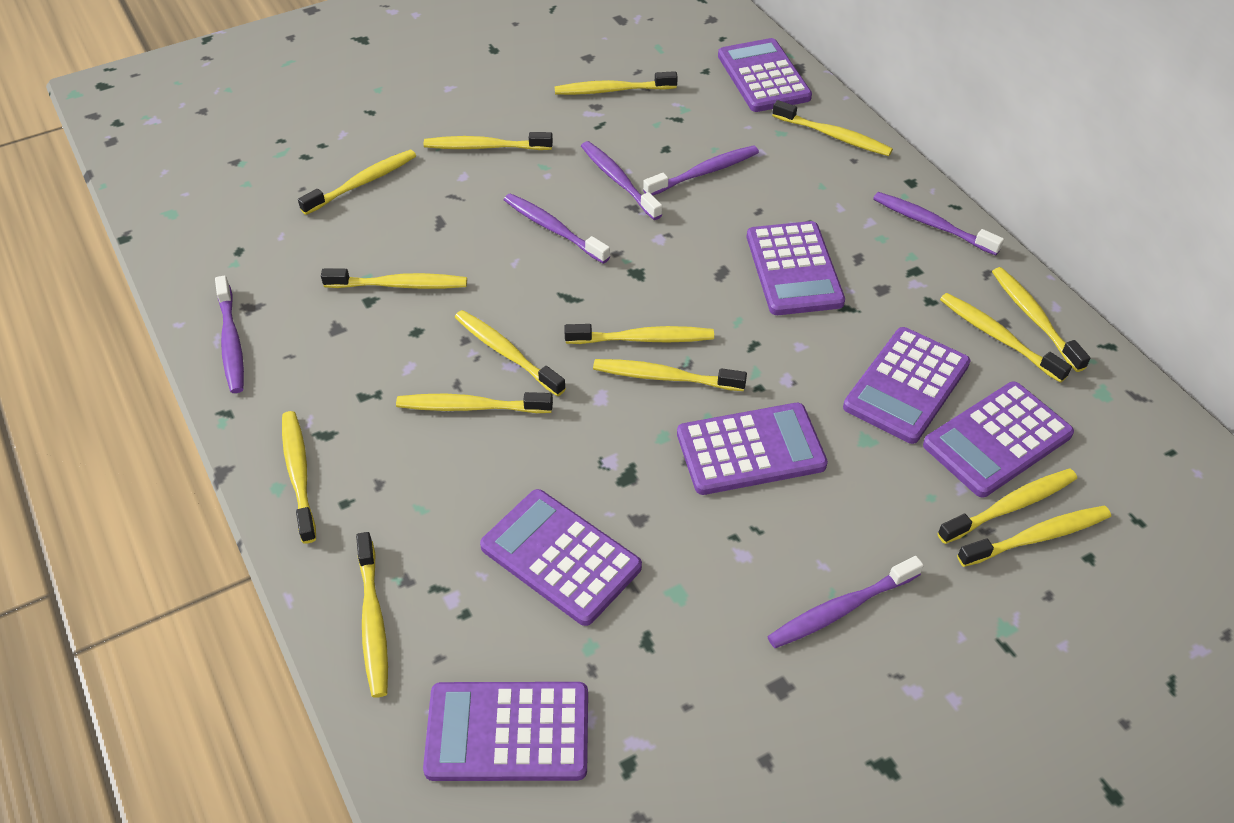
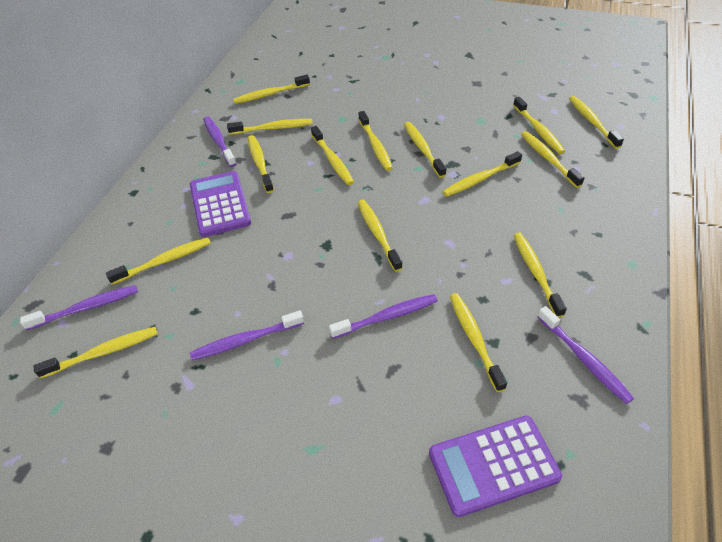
purple calculator: 7 -> 2
purple toothbrush: 6 -> 5

